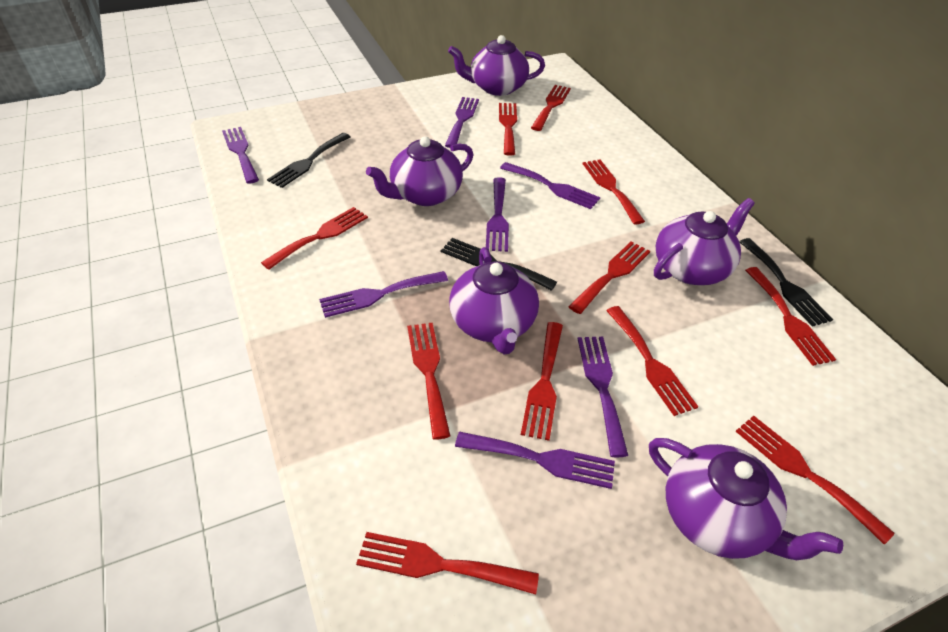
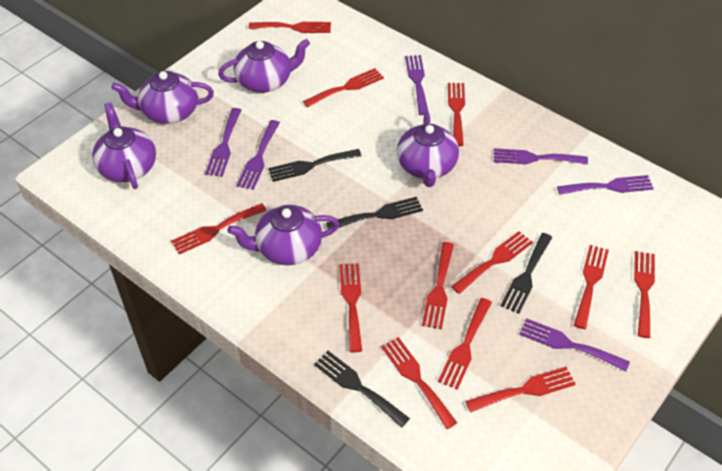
black fork: 3 -> 4
purple fork: 7 -> 6
red fork: 11 -> 12

